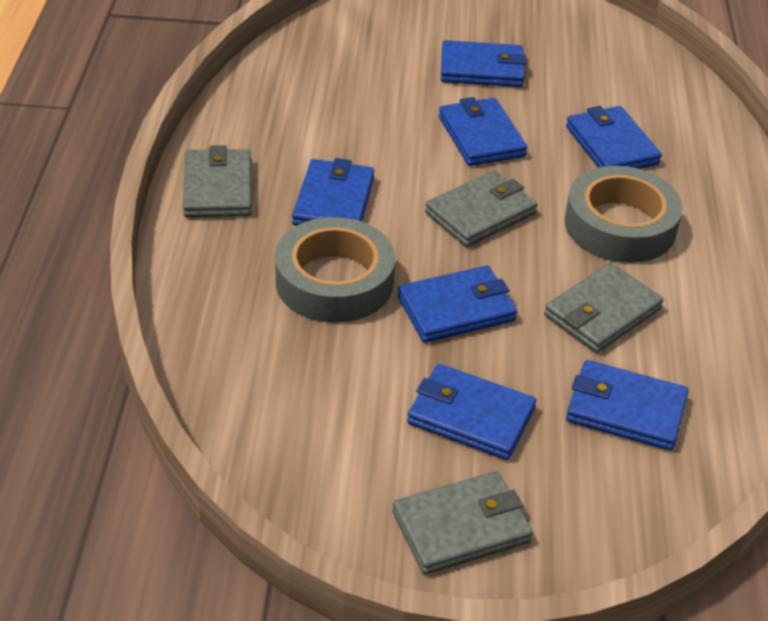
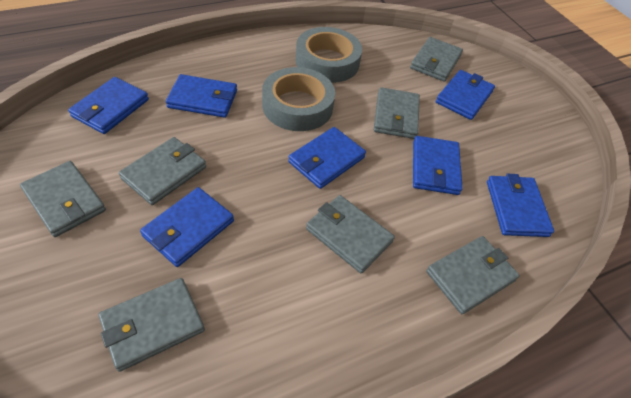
grey wallet: 4 -> 7

